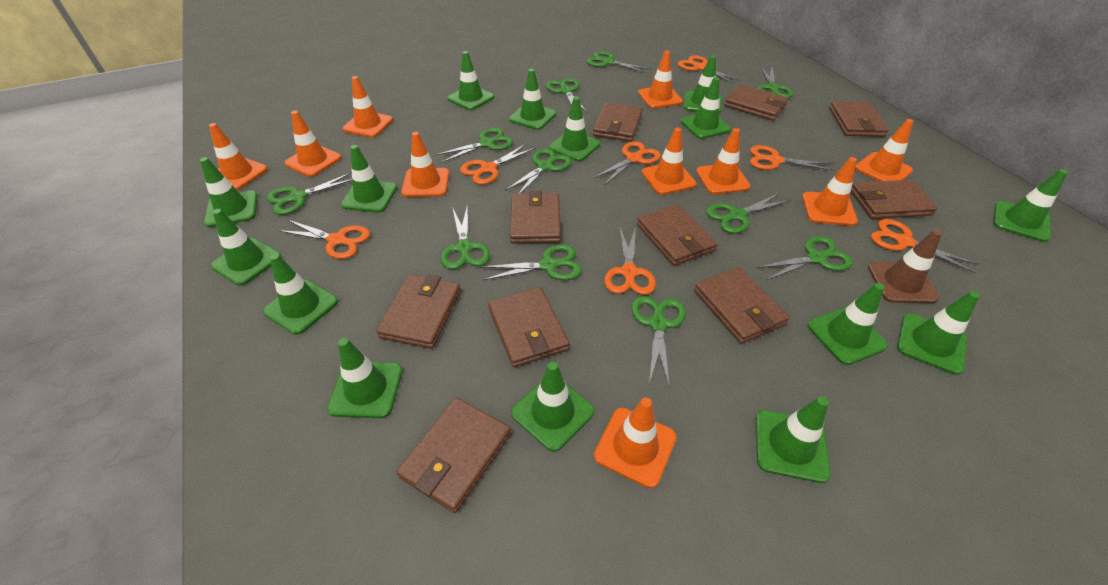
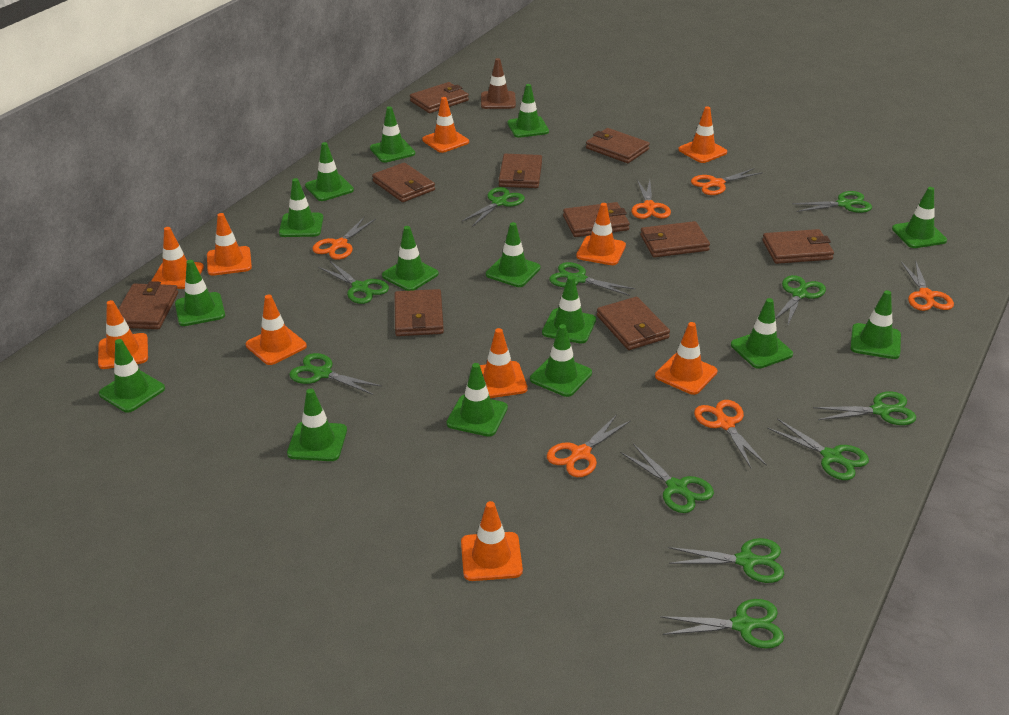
orange scissors: 7 -> 6

